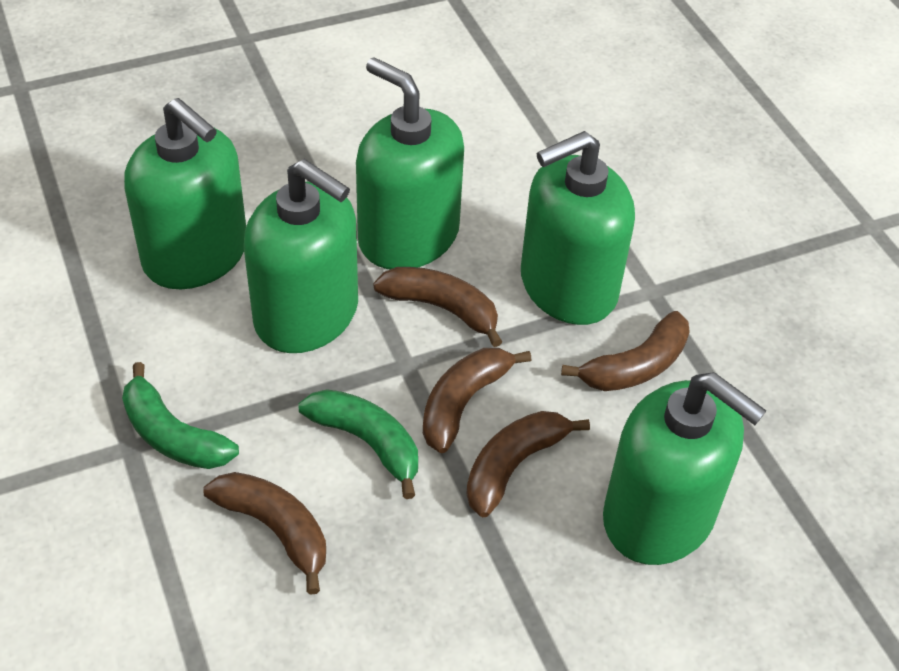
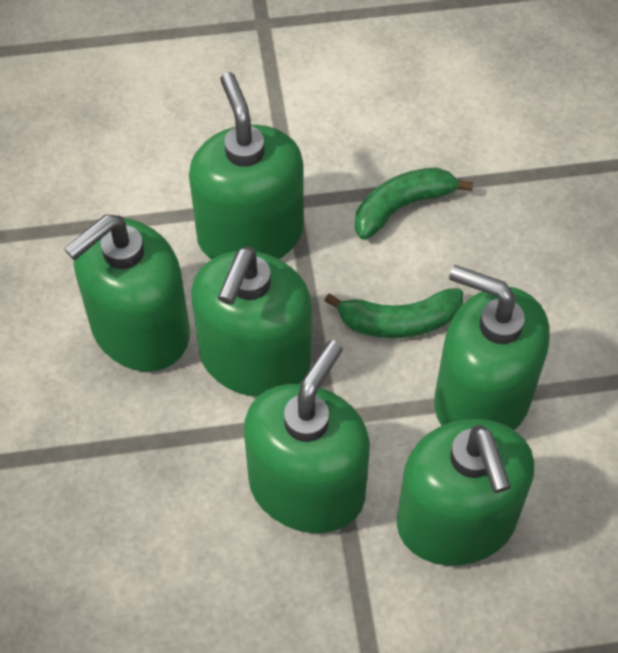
brown banana: 5 -> 0
green soap dispenser: 5 -> 6

